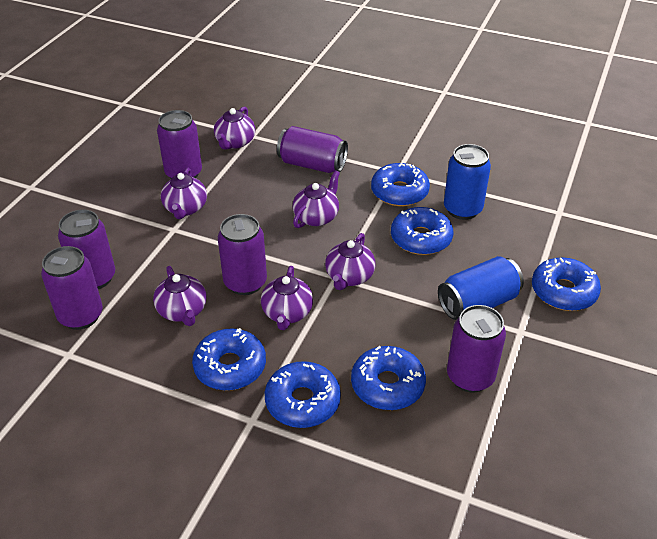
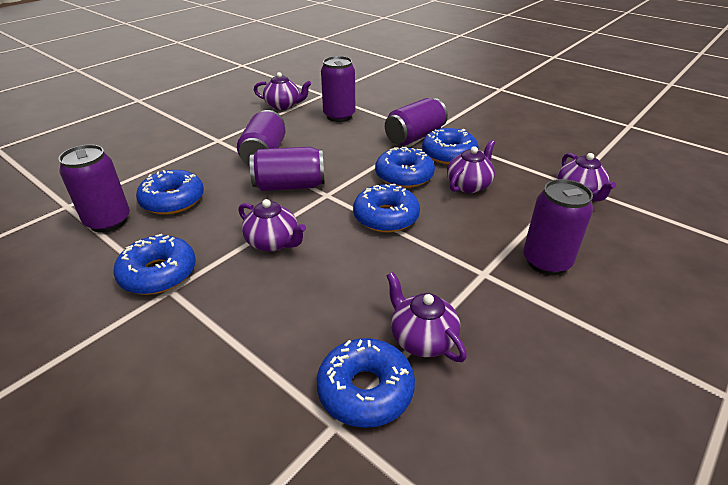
blue can: 2 -> 0
purple teapot: 6 -> 5

